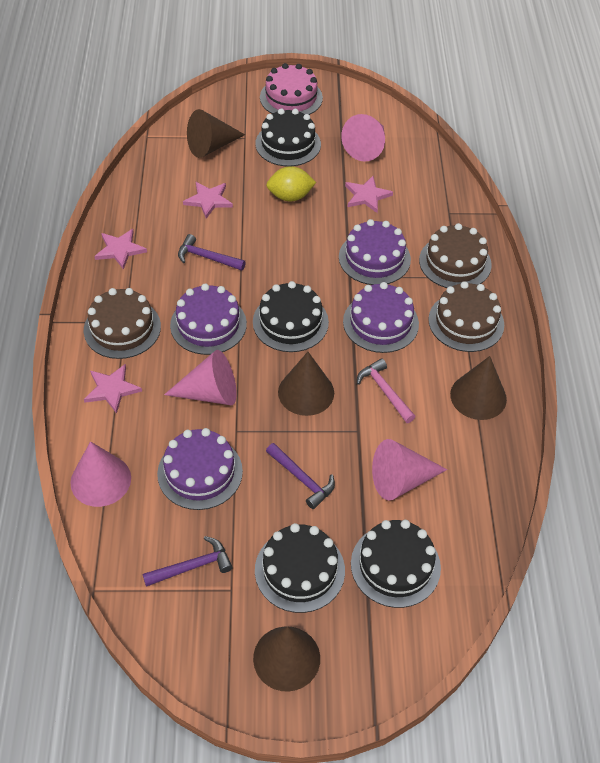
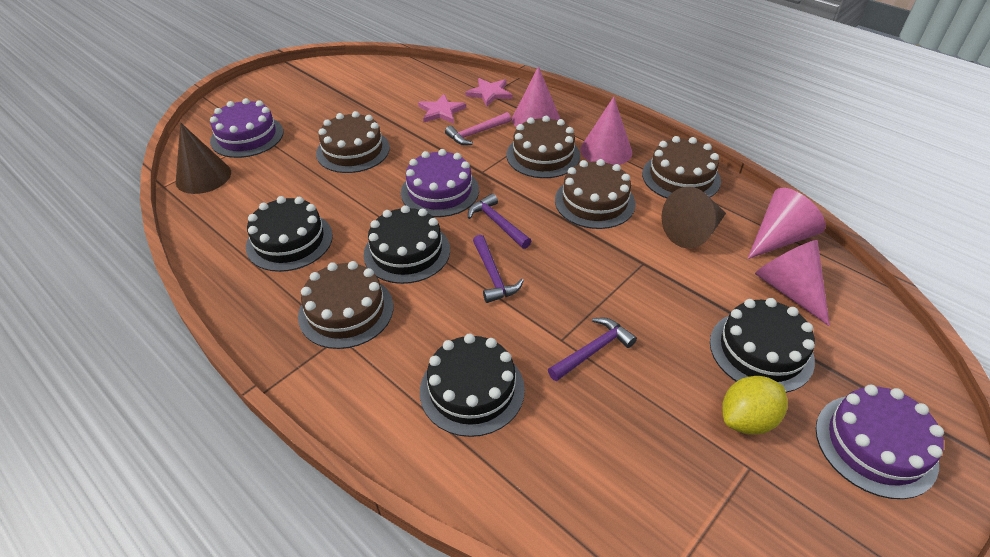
brown cake: 3 -> 5
brown cone: 4 -> 2
pink cake: 1 -> 0
pink star: 4 -> 2
purple cake: 4 -> 3

